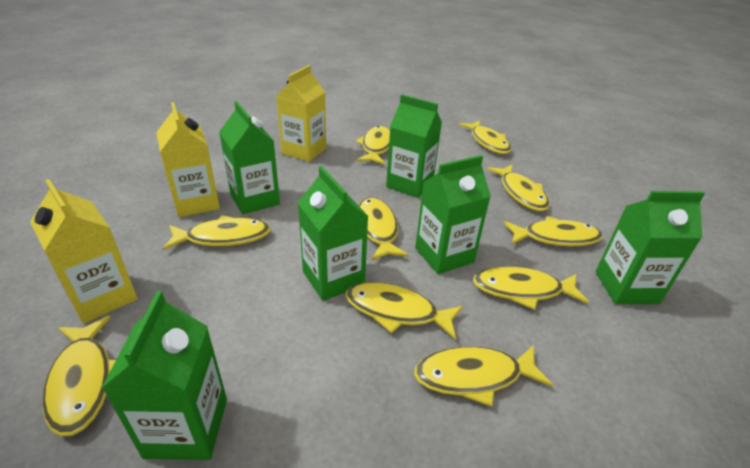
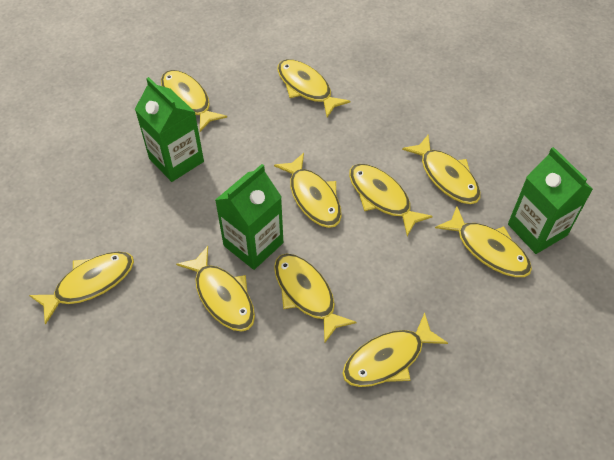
green carton: 6 -> 3
yellow carton: 3 -> 0

